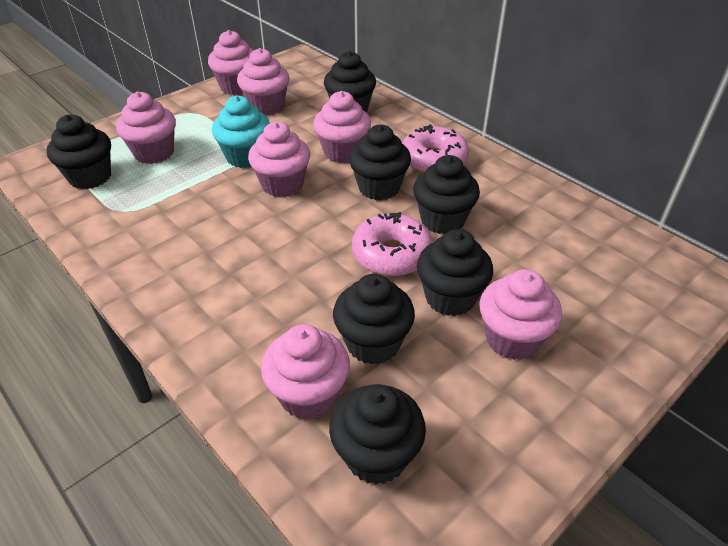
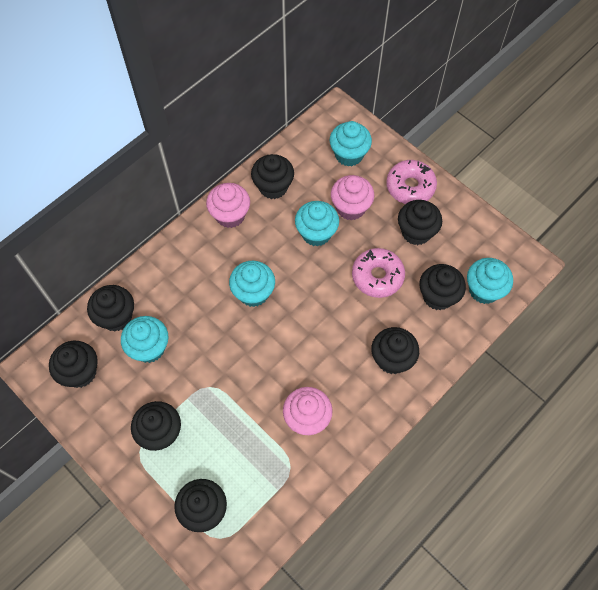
black cupcake: 7 -> 8
pink cupcake: 7 -> 3
turquoise cupcake: 1 -> 5

